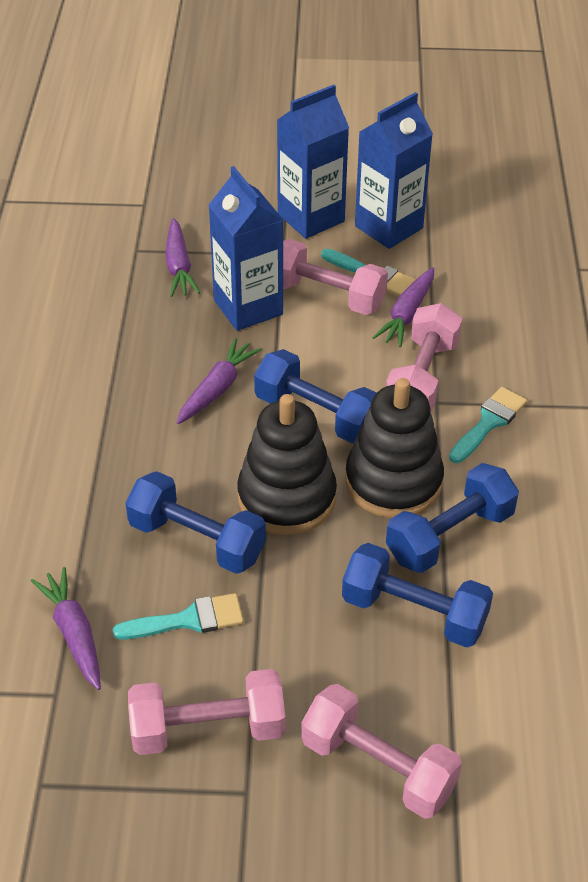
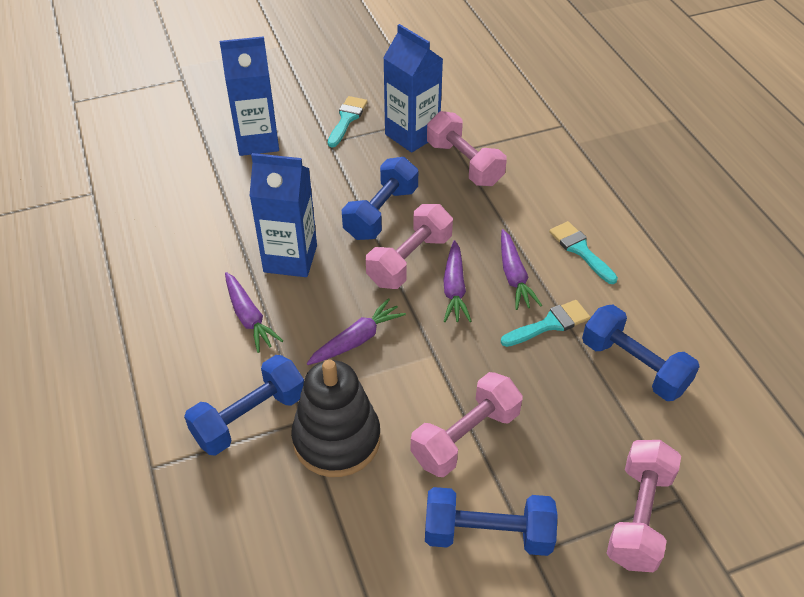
black stacking toy: 2 -> 1

